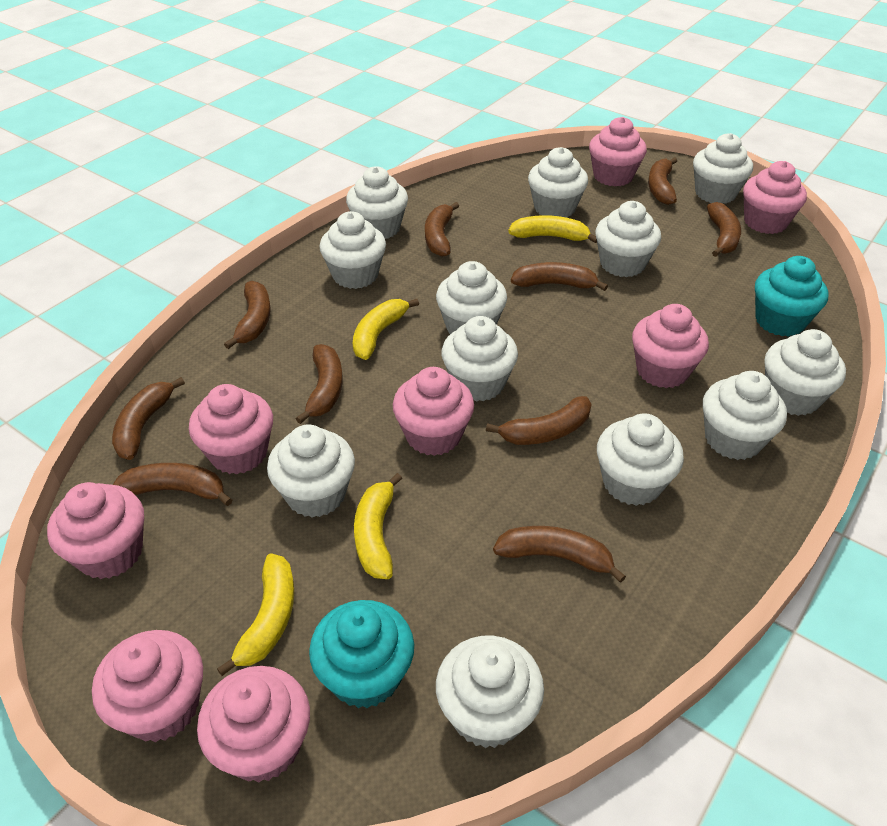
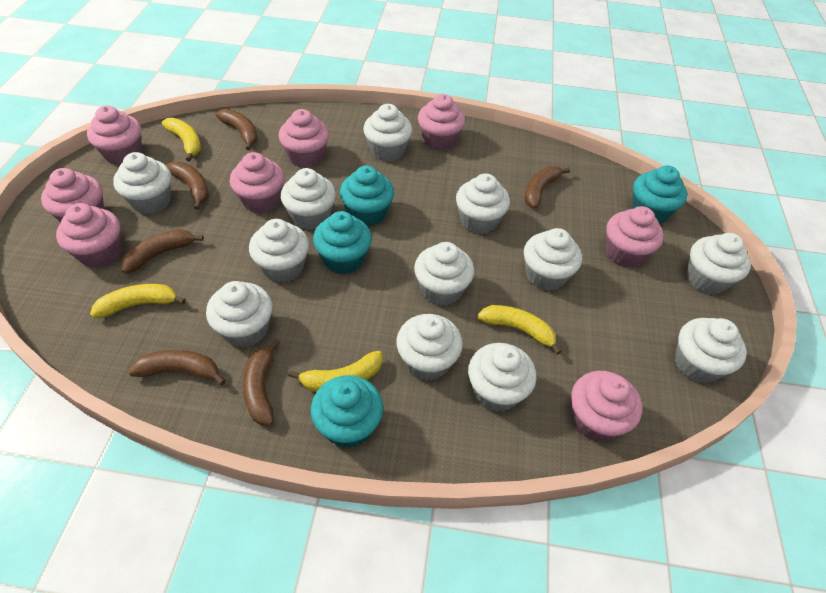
brown banana: 10 -> 6
turquoise cupcake: 2 -> 4

